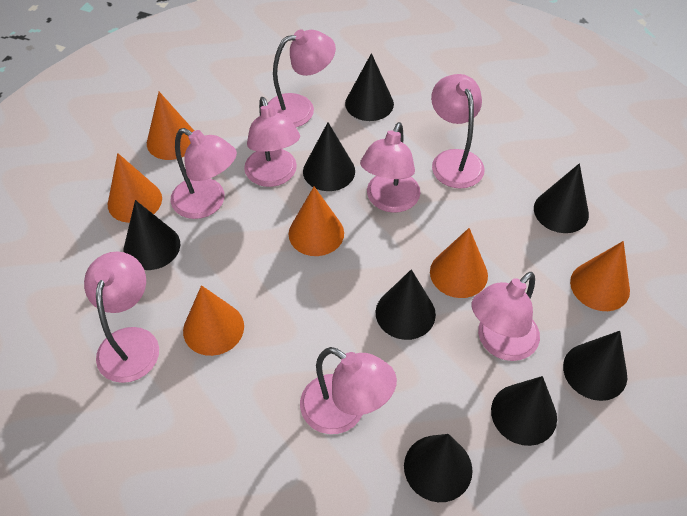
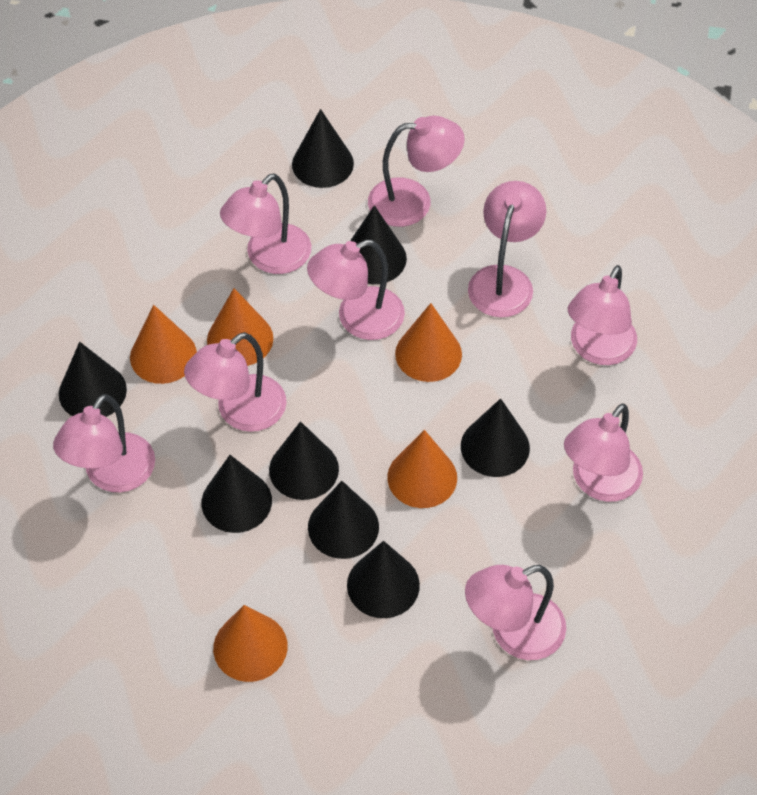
orange cone: 6 -> 5
pink lamp: 8 -> 9

